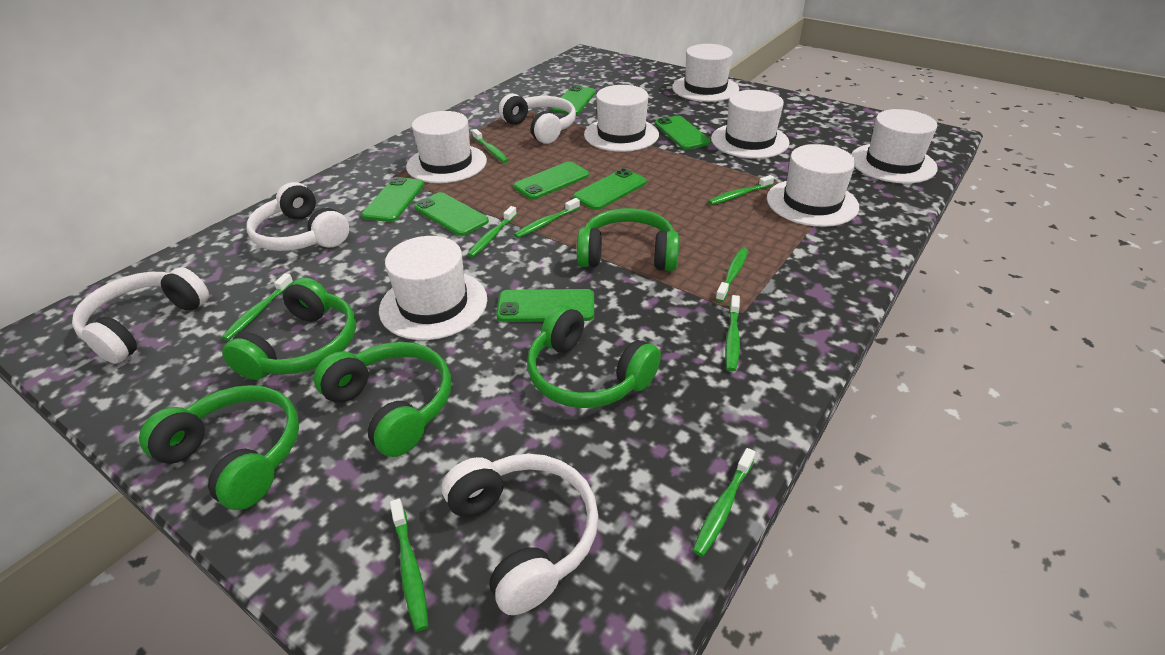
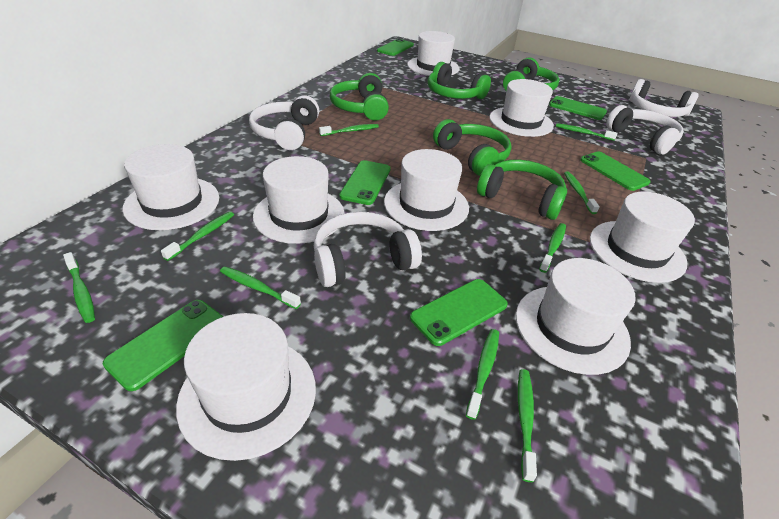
green phone: 7 -> 6
white hat: 7 -> 8

